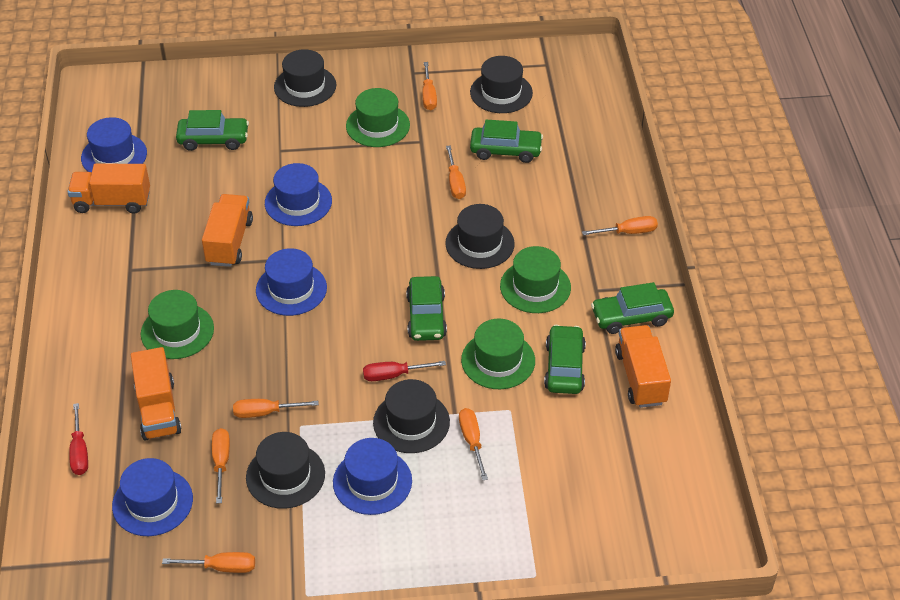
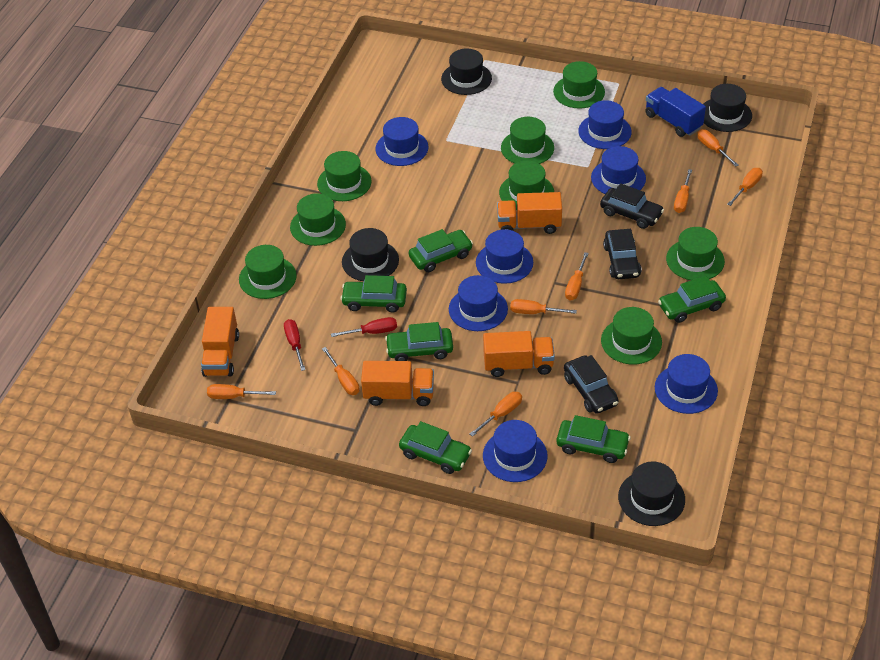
black car: 0 -> 3
black hat: 5 -> 4
blue hat: 5 -> 7
blue truck: 0 -> 1
green car: 5 -> 6
green hat: 4 -> 8
orange screwdriver: 7 -> 8

